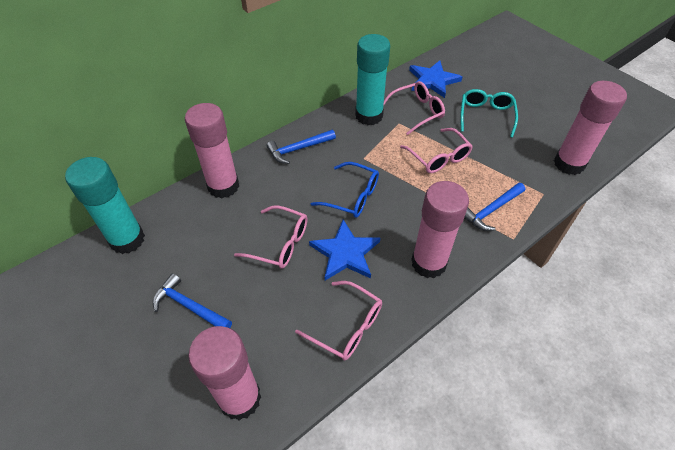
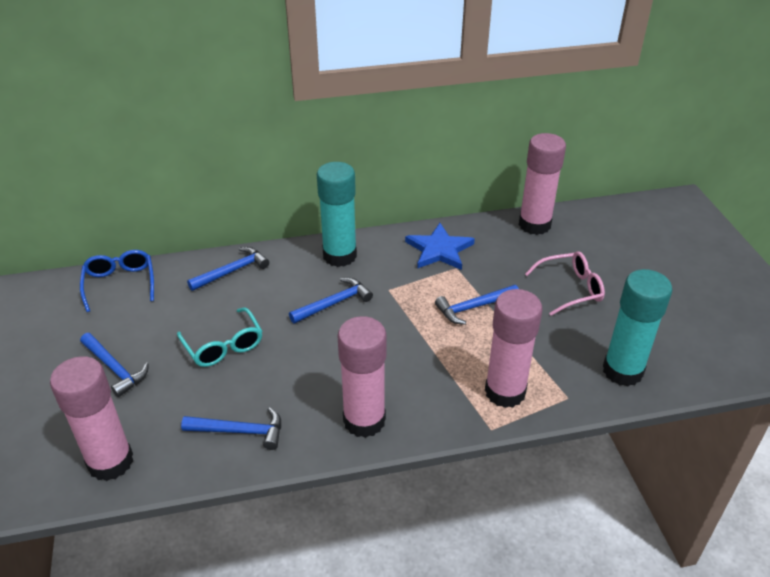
blue hammer: 3 -> 5
blue star: 2 -> 1
pink glasses: 4 -> 1

